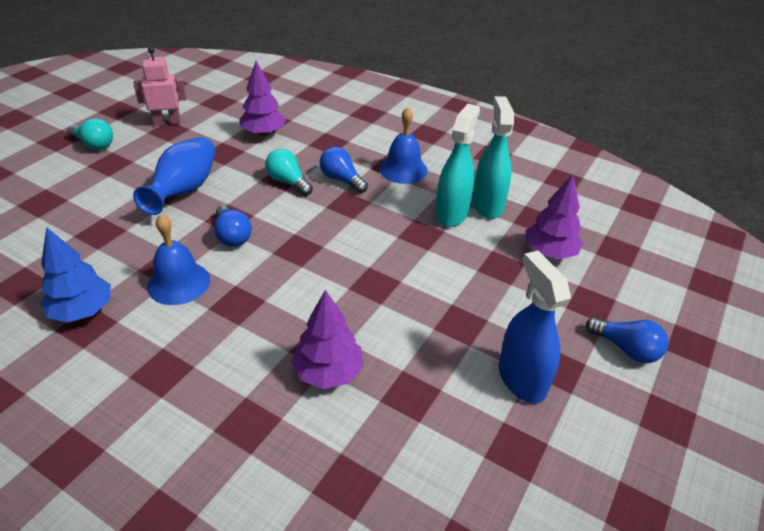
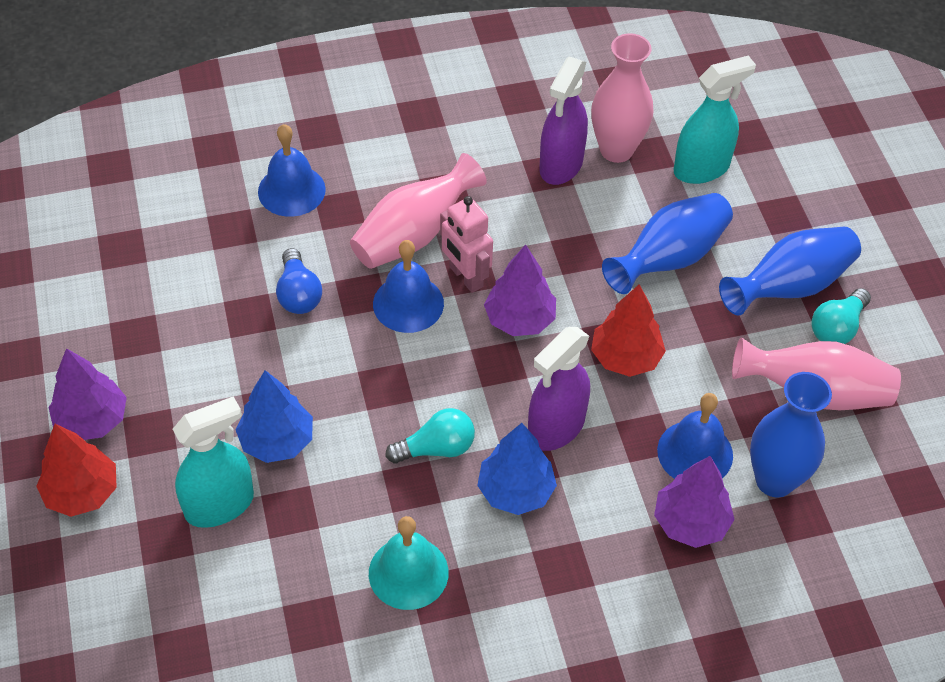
blue bell: 2 -> 3
blue light bulb: 3 -> 1
blue spray bottle: 1 -> 0
blue tree: 1 -> 2
blue vase: 1 -> 3
pink vase: 0 -> 3
purple spray bottle: 0 -> 2
red tree: 0 -> 2
turquoise bell: 0 -> 1

